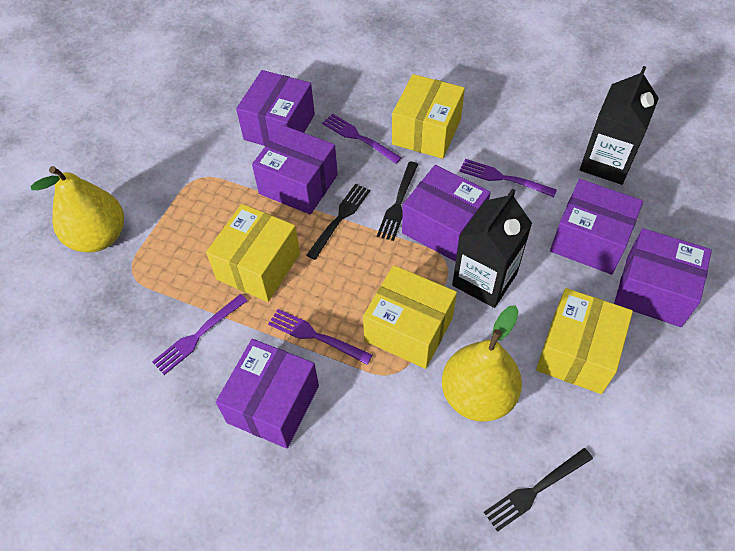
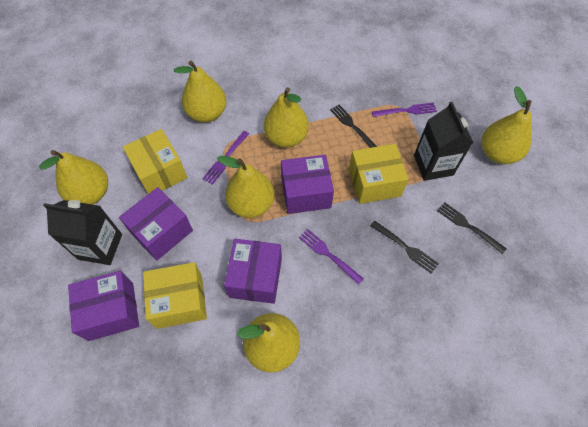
purple box: 6 -> 4
purple fork: 4 -> 3
yellow box: 4 -> 3
yellow pear: 2 -> 6

